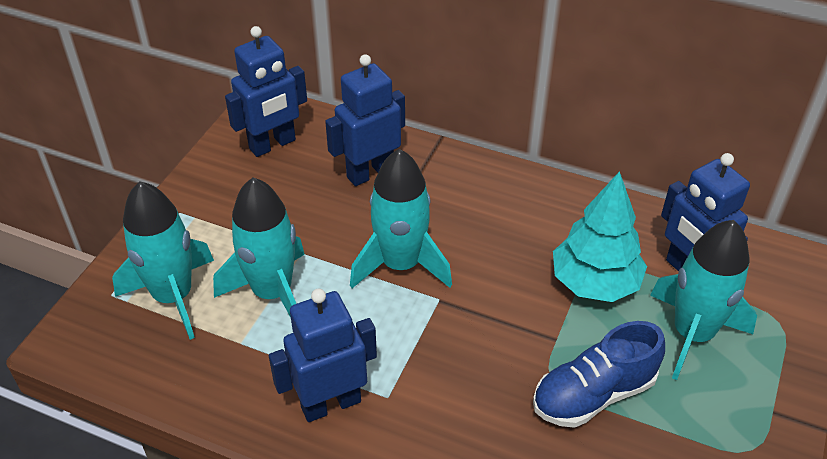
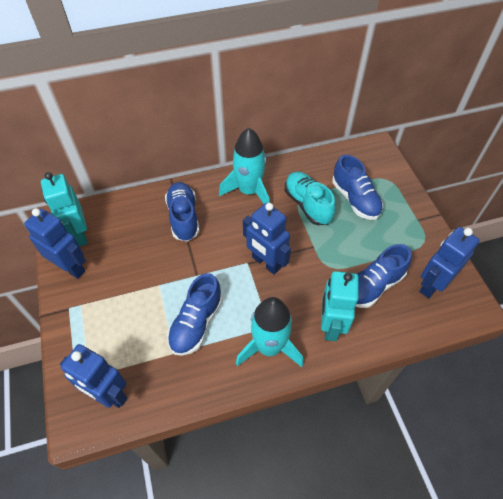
blue shoe: 1 -> 4
turquoise robot: 0 -> 2
turquoise rocket: 4 -> 2
turquoise shoe: 0 -> 1
turquoise tree: 1 -> 0

